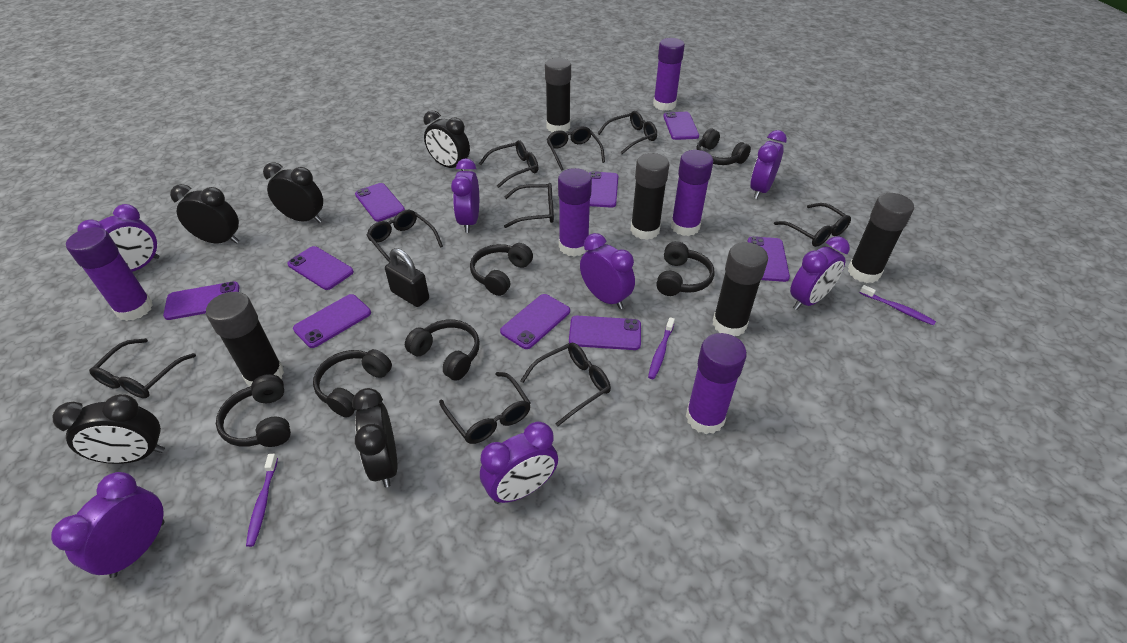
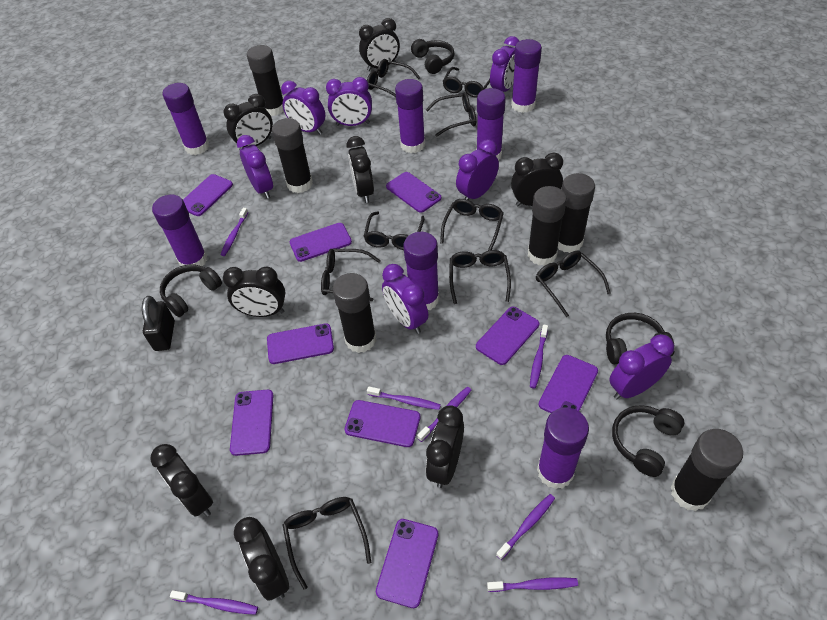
black clock: 5 -> 8
black glue stick: 5 -> 6
black headphones: 6 -> 4
purple glue stick: 5 -> 7
purple toothbrush: 3 -> 7

